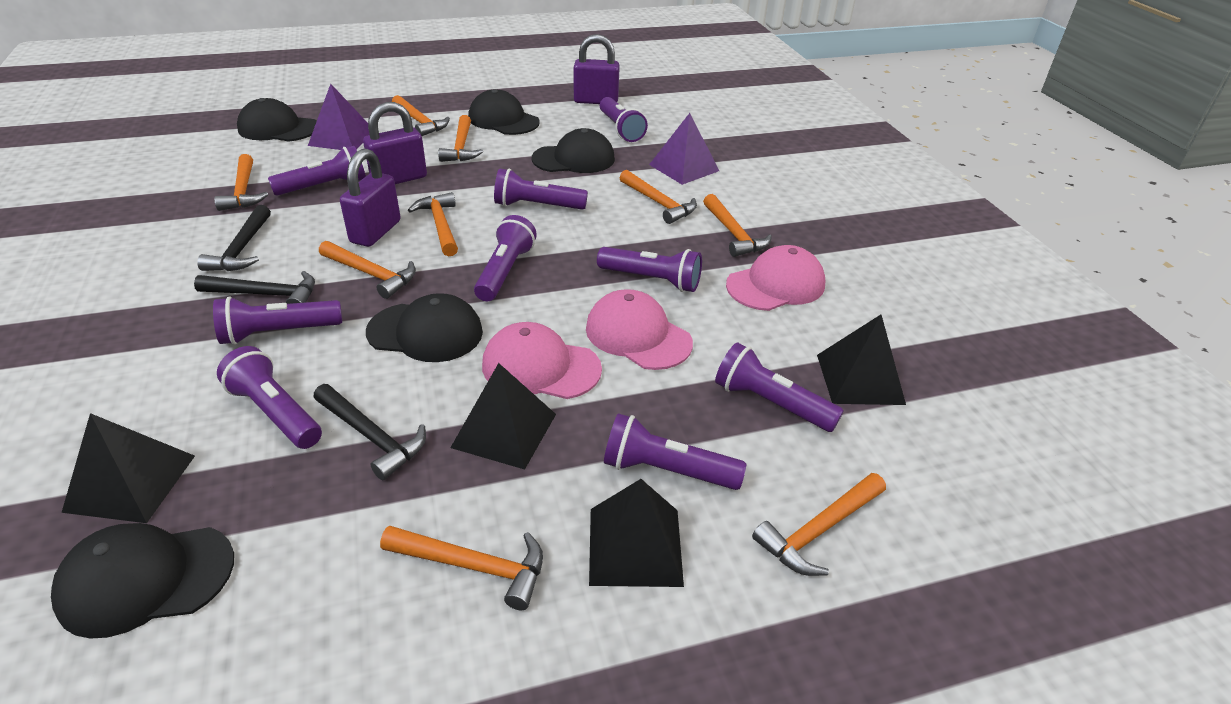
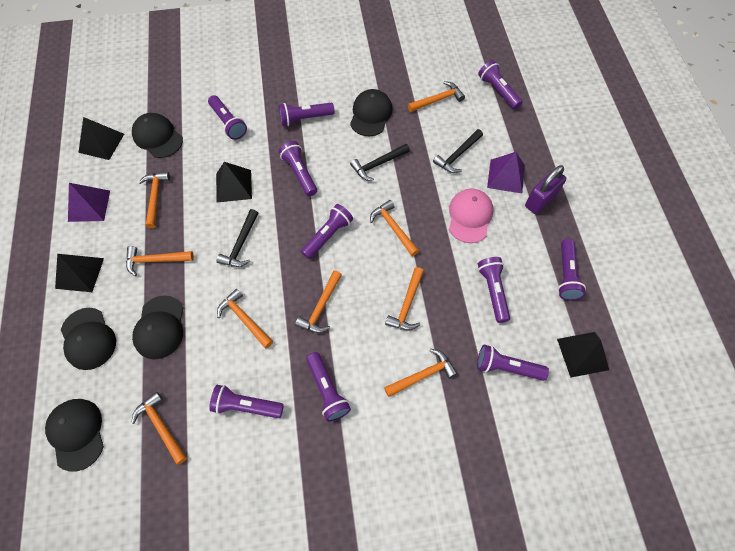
pink cap: 3 -> 1
purple flashlight: 9 -> 10
purple padlock: 3 -> 1

